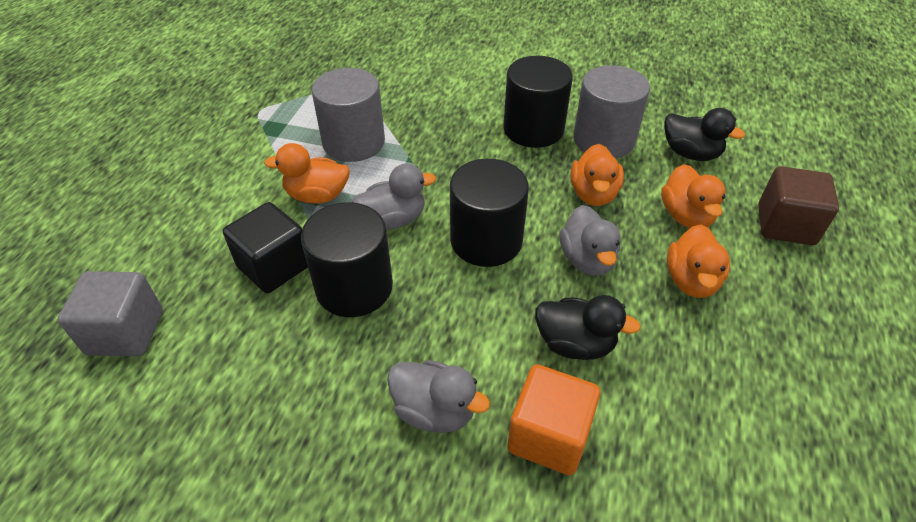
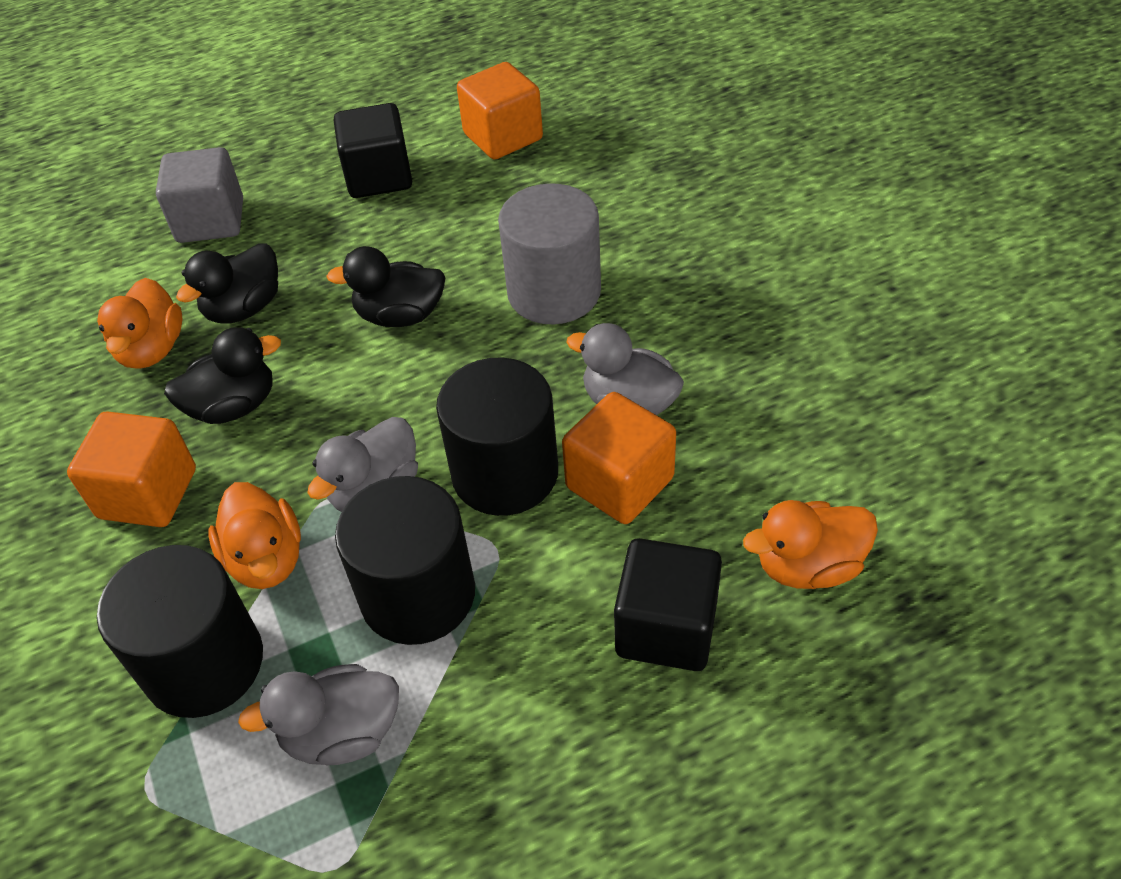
black cube: 1 -> 2
black duck: 2 -> 3
brown cube: 1 -> 0
grey cylinder: 2 -> 1
orange cube: 1 -> 3
orange duck: 4 -> 3

